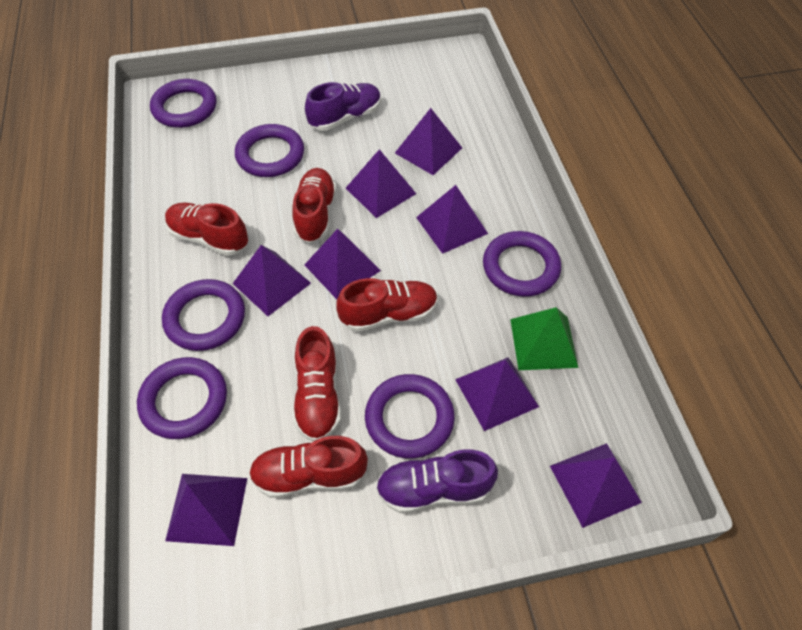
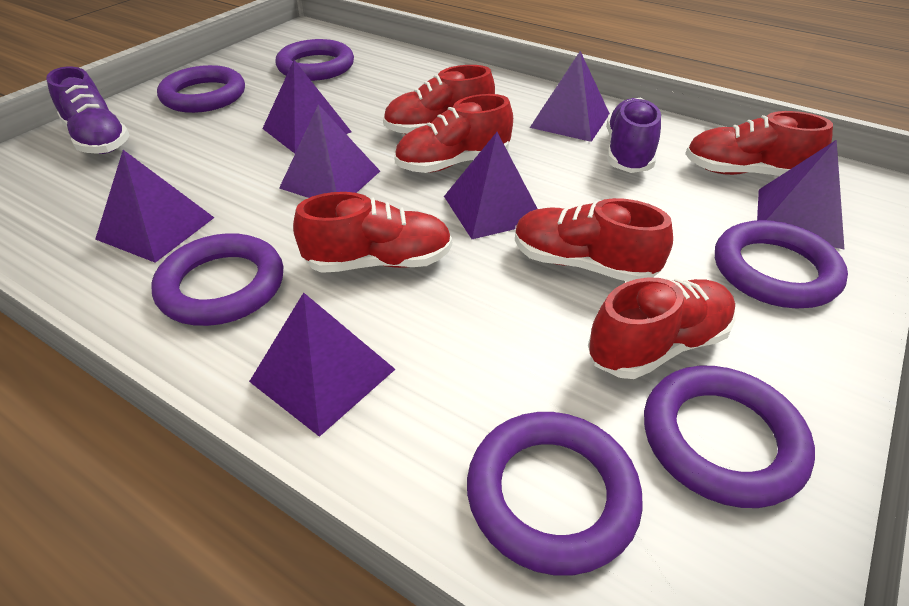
green pyramid: 1 -> 0
purple pyramid: 8 -> 7
red shoe: 5 -> 6

